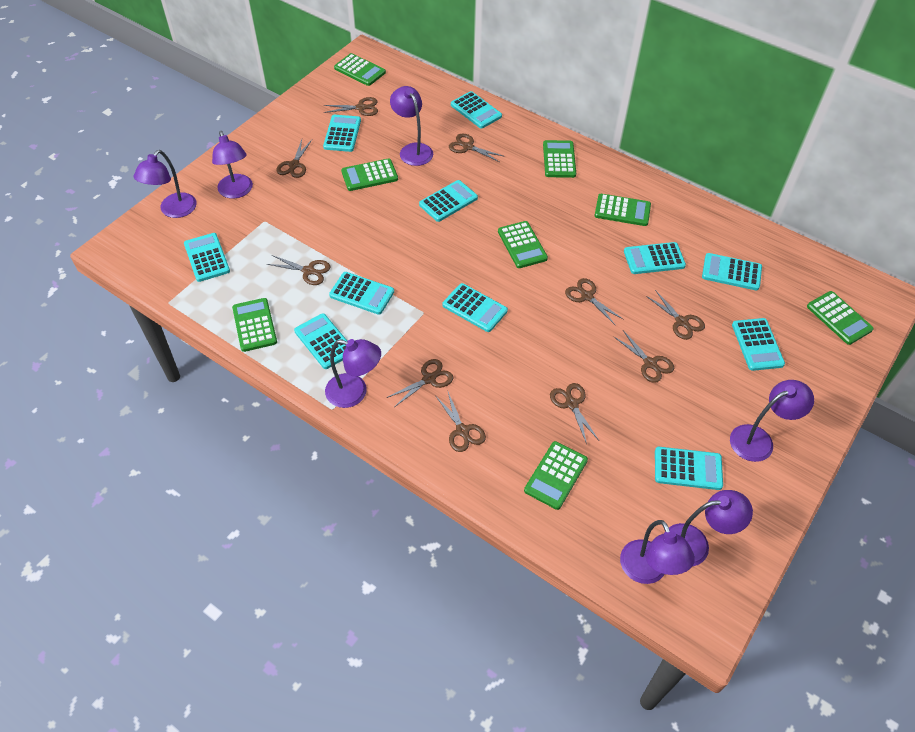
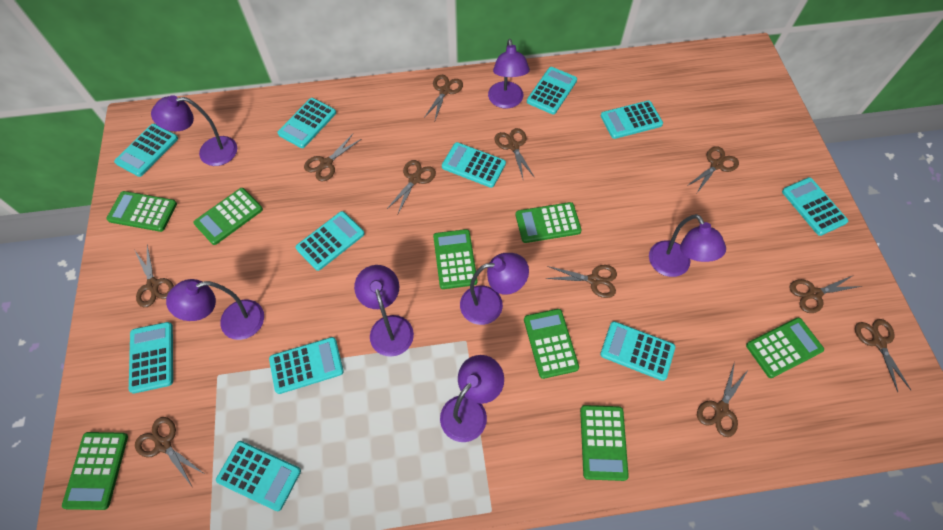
brown scissors: 10 -> 11

